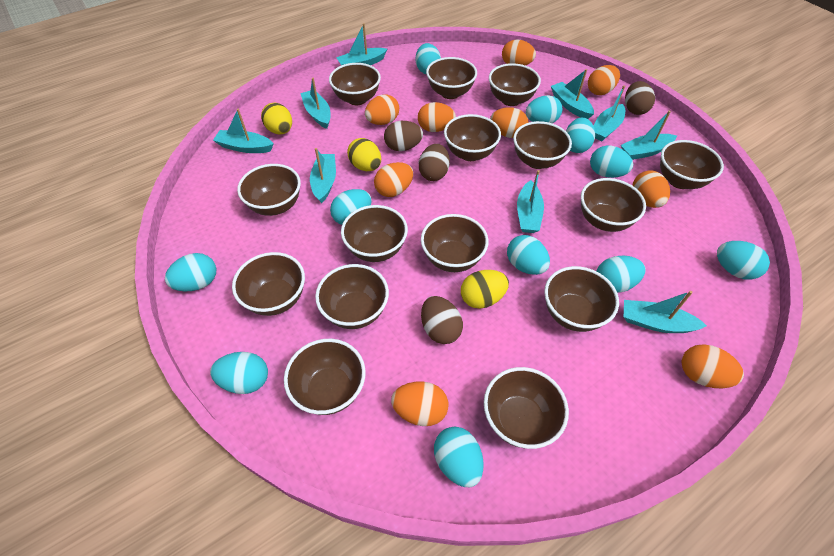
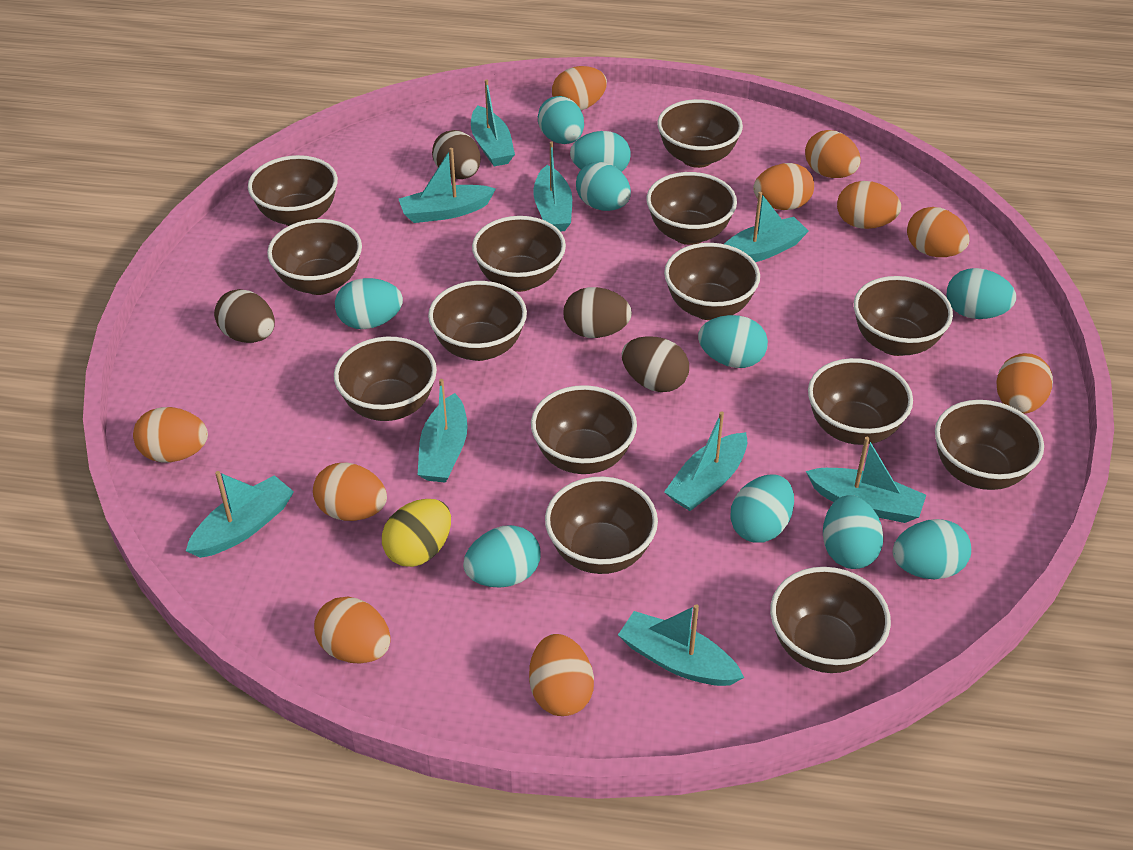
brown bowl: 15 -> 14
orange egg: 9 -> 10
turquoise egg: 11 -> 10
yellow egg: 3 -> 1

